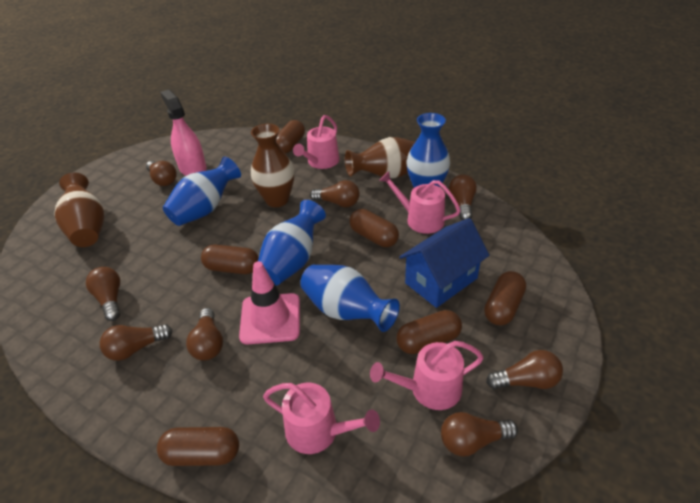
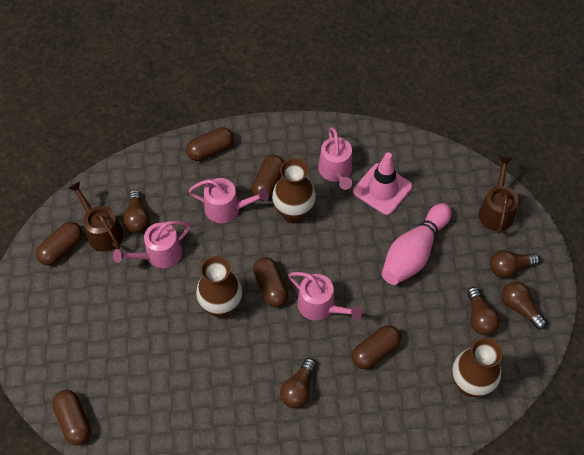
blue house: 1 -> 0
blue vase: 4 -> 0
brown light bulb: 8 -> 5
brown watering can: 0 -> 2
pink bowling pin: 0 -> 1
pink spray bottle: 1 -> 0

